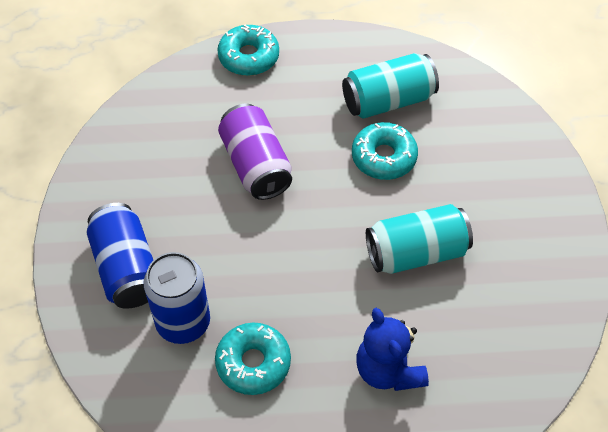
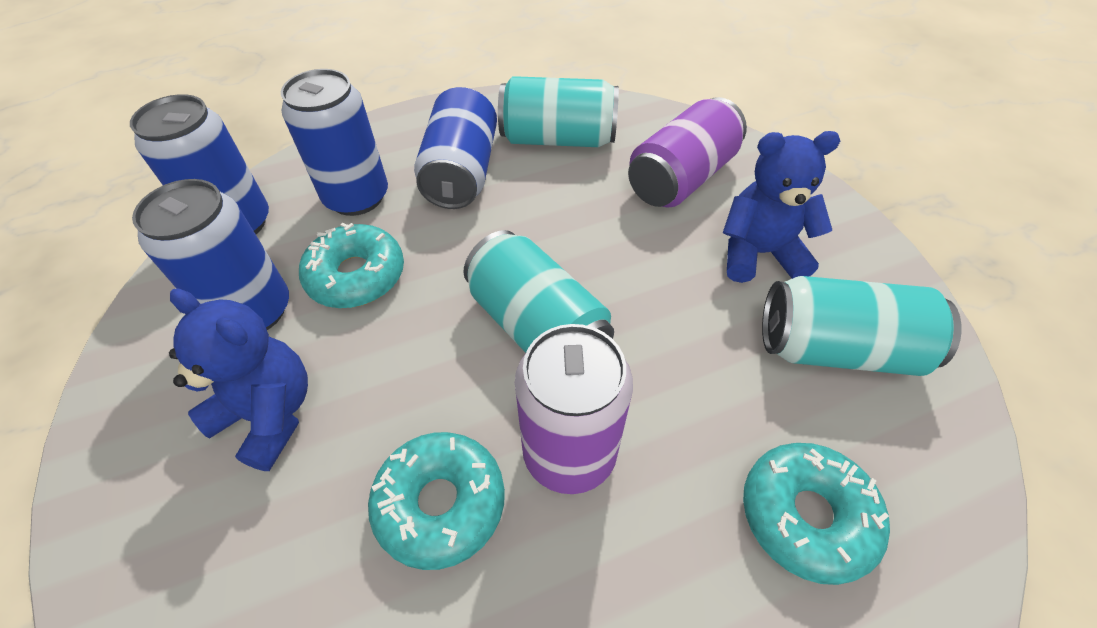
blue can: 2 -> 4
blue teddy bear: 1 -> 2
purple can: 1 -> 2
turquoise can: 2 -> 3

